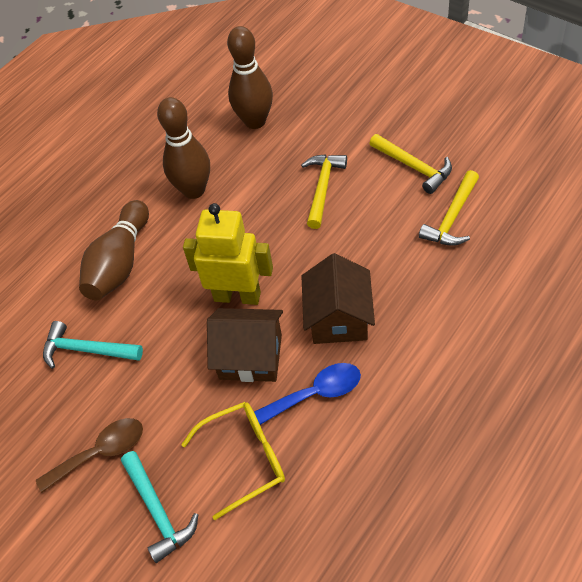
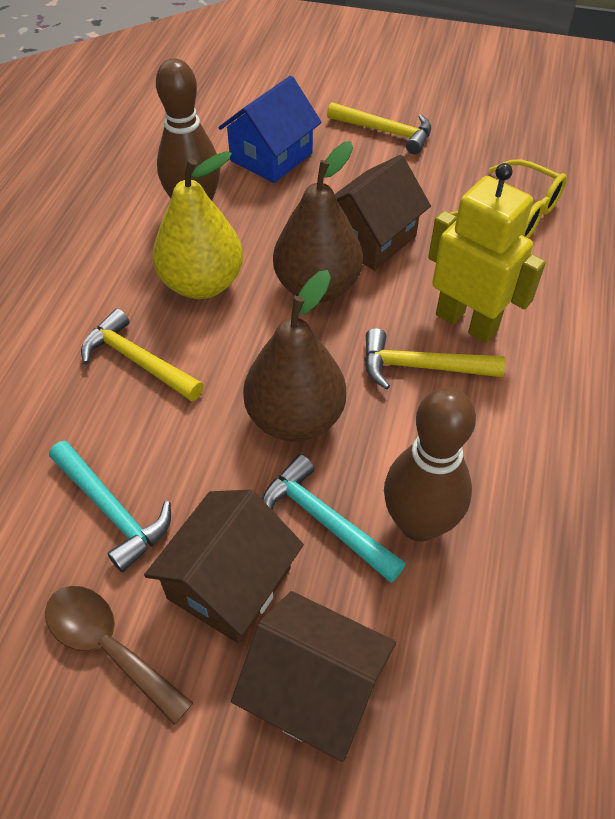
blue house: 0 -> 1
blue spoon: 1 -> 0
brown bowling pin: 3 -> 2
brown house: 2 -> 3
brown pear: 0 -> 2
yellow pear: 0 -> 1

